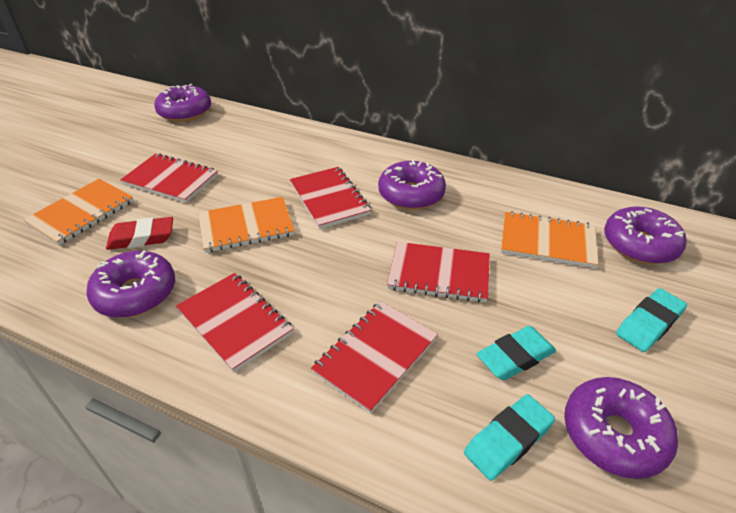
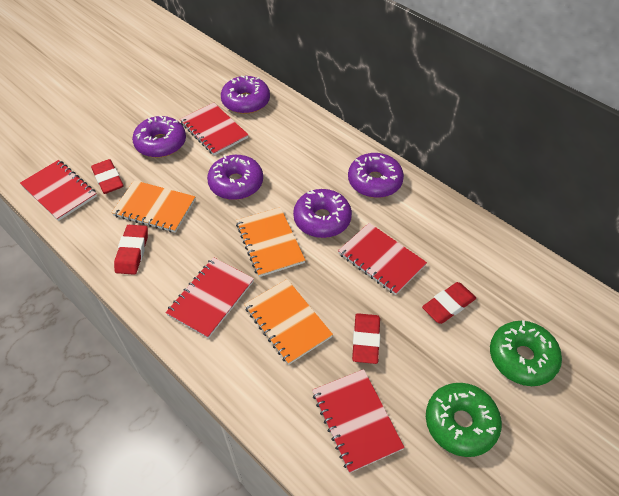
green donut: 0 -> 2
red eraser: 1 -> 4
turquoise eraser: 3 -> 0

